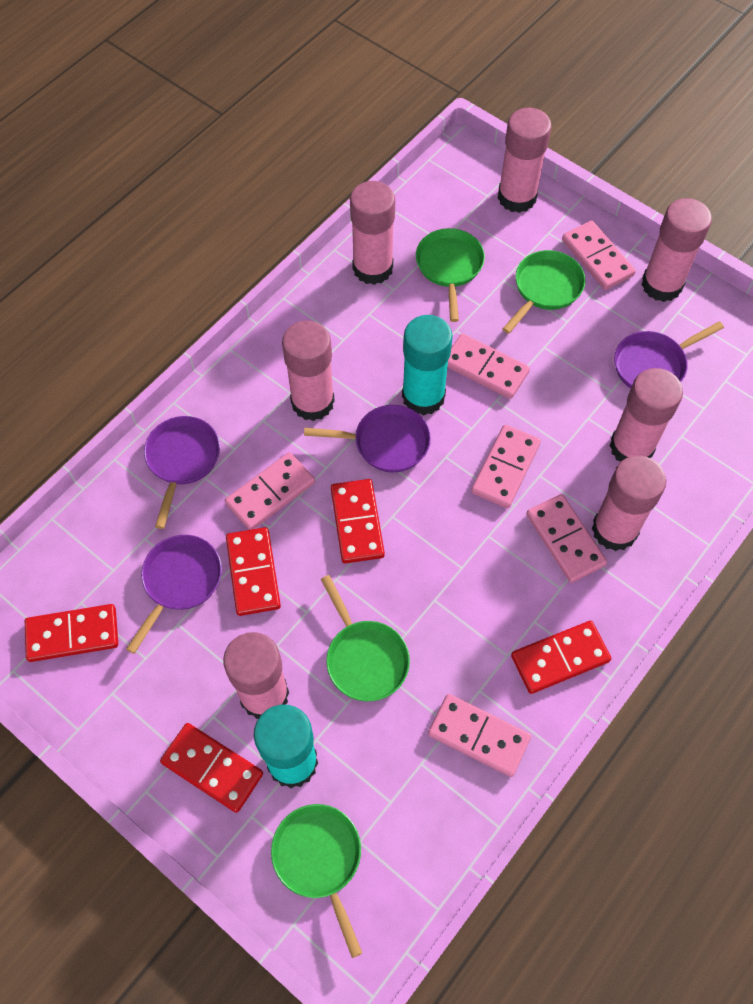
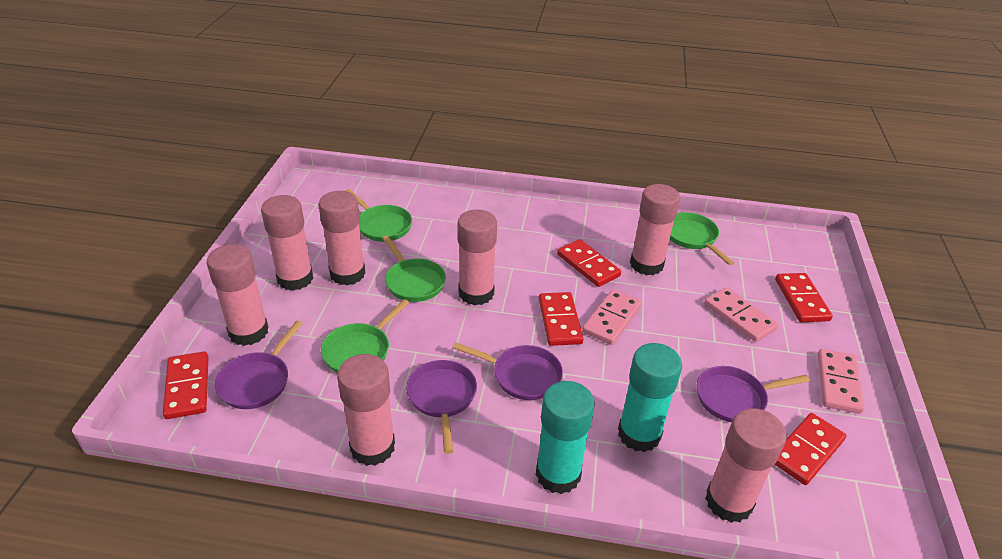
pink domino: 6 -> 3

